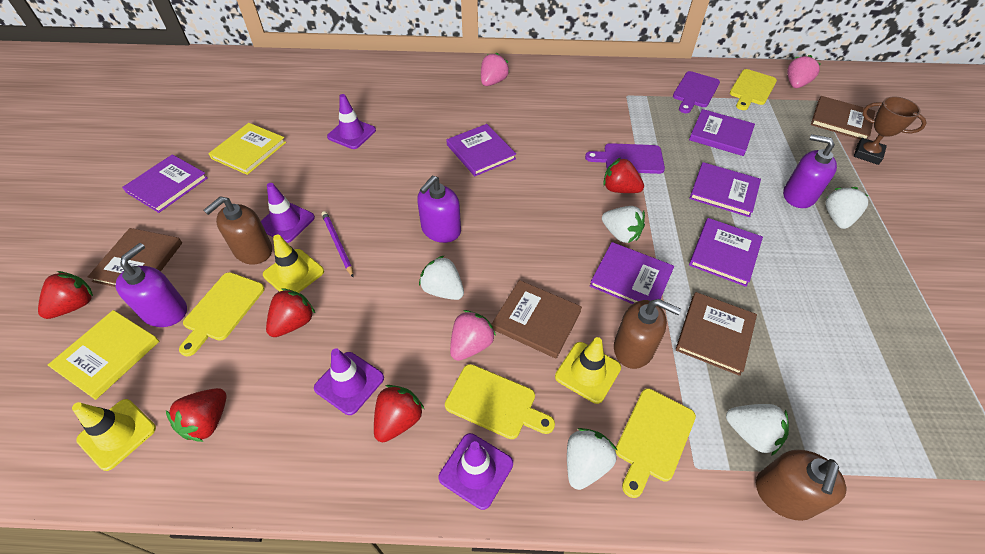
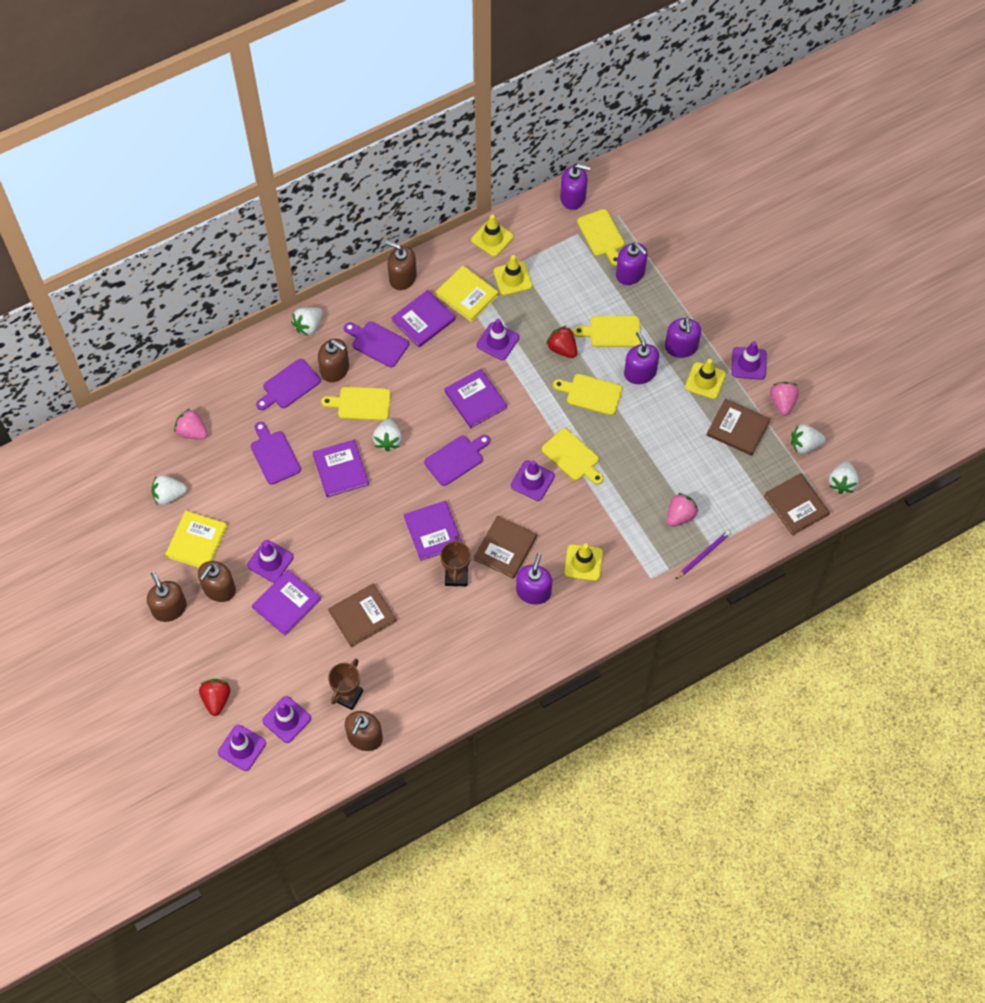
brown soap dispenser: 3 -> 5
brown trophy: 1 -> 2
purple book: 6 -> 5
purple cutting board: 2 -> 4
purple soap dispenser: 3 -> 5
purple traffic cone: 4 -> 6
red strawberry: 5 -> 2
yellow cutting board: 4 -> 5
yellow traffic cone: 3 -> 4

